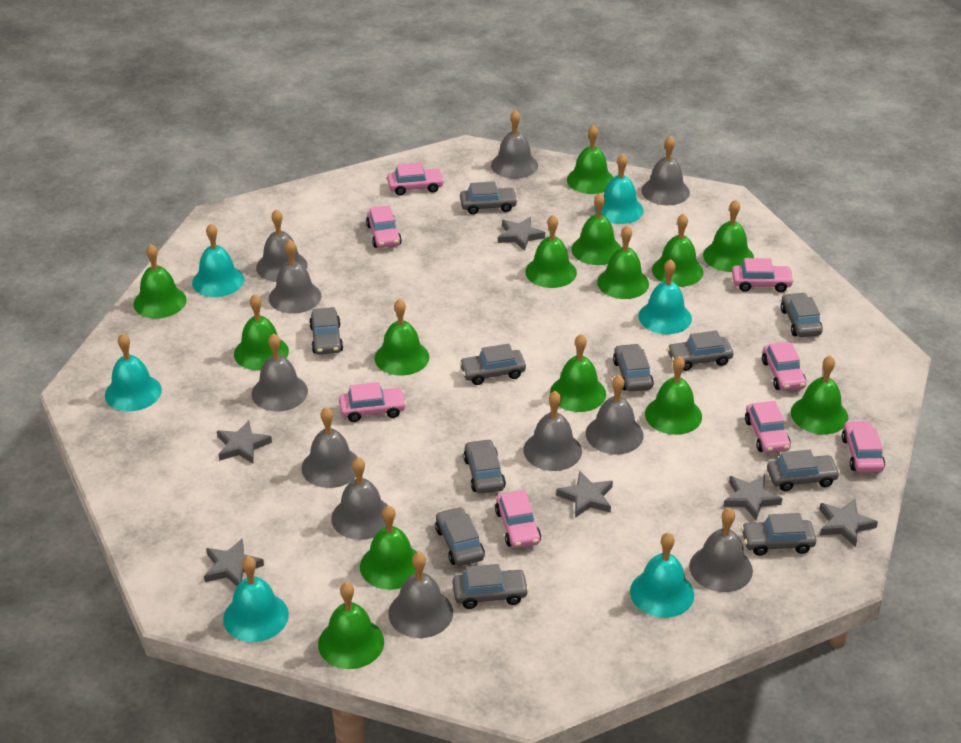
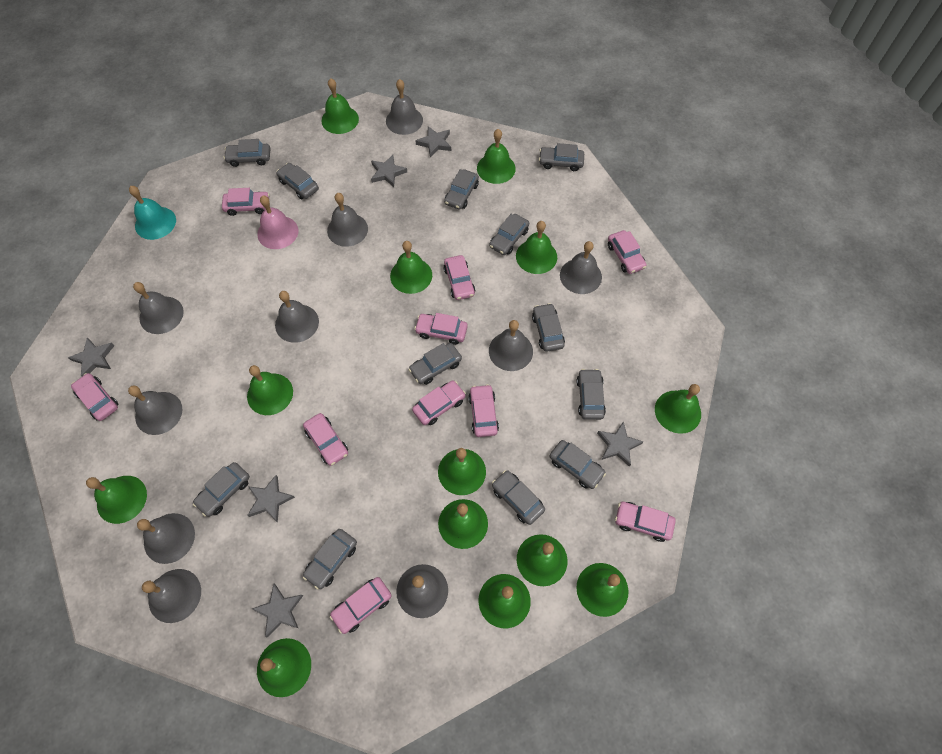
green bell: 14 -> 13
grey bell: 11 -> 10
grey car: 11 -> 12
pink bell: 0 -> 1
pink car: 8 -> 10
turquoise bell: 6 -> 1

